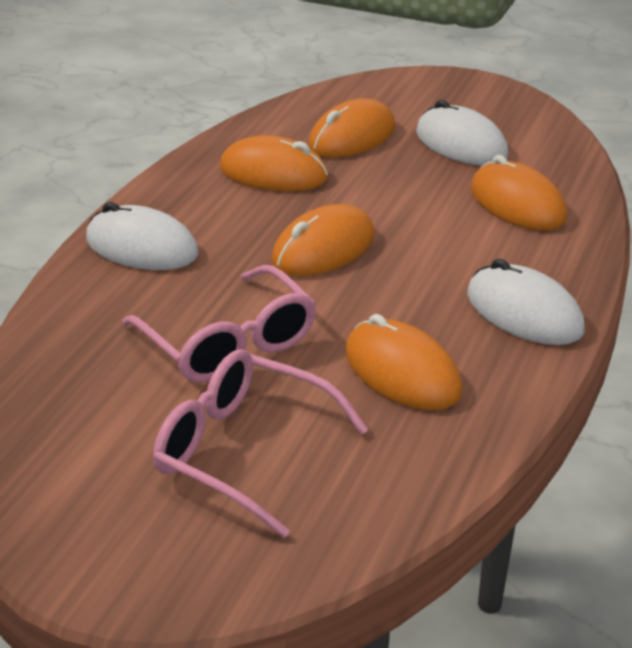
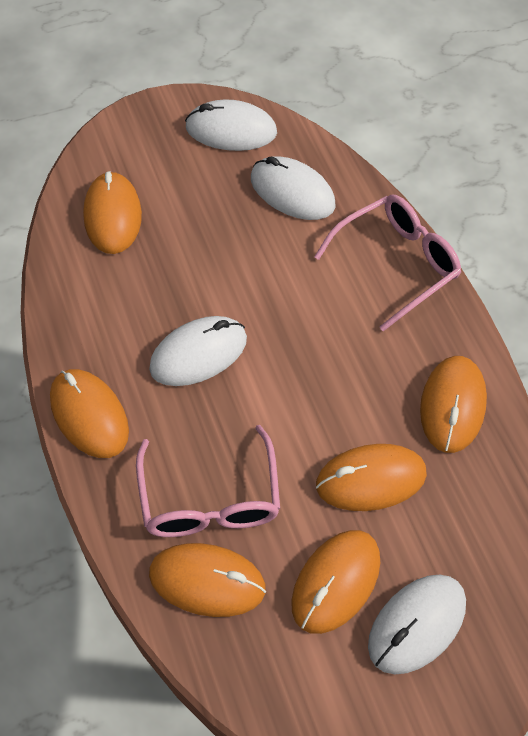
orange mouse: 5 -> 6
white mouse: 3 -> 4

